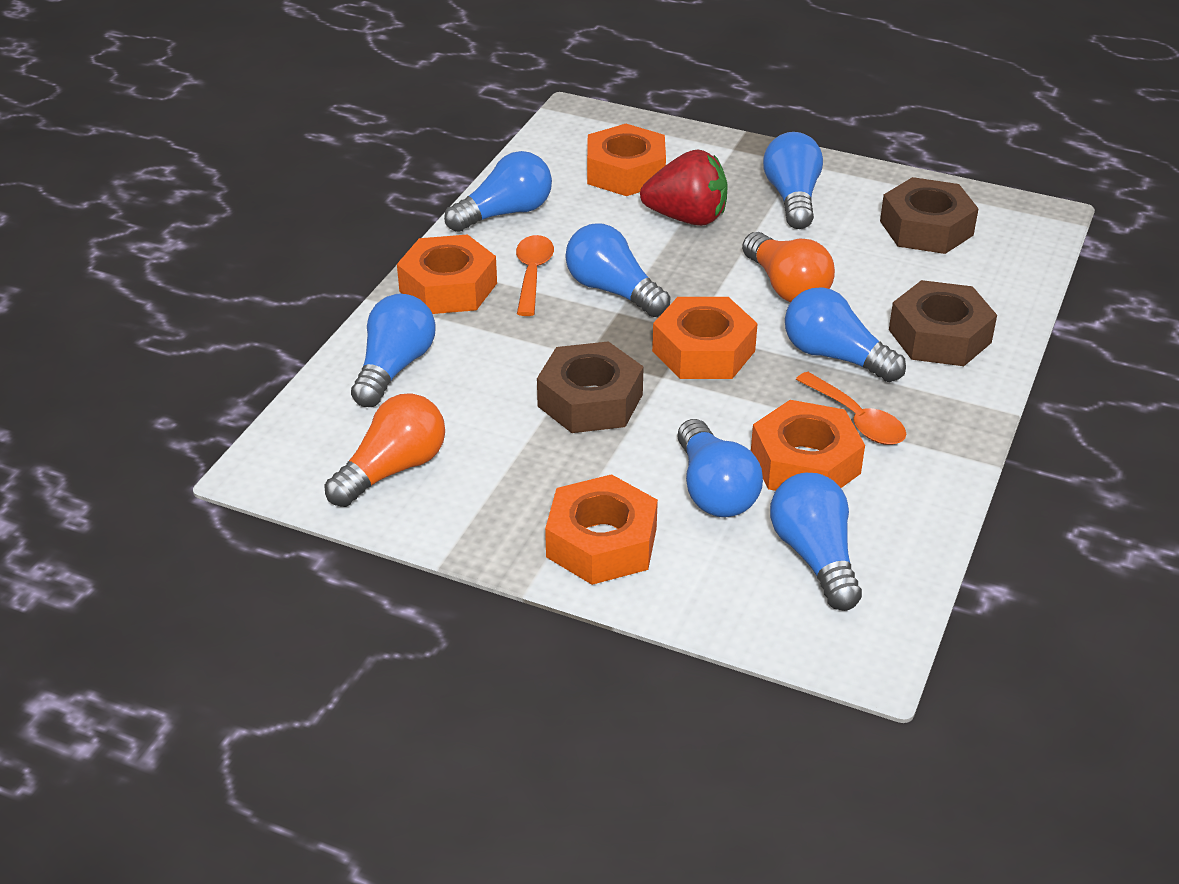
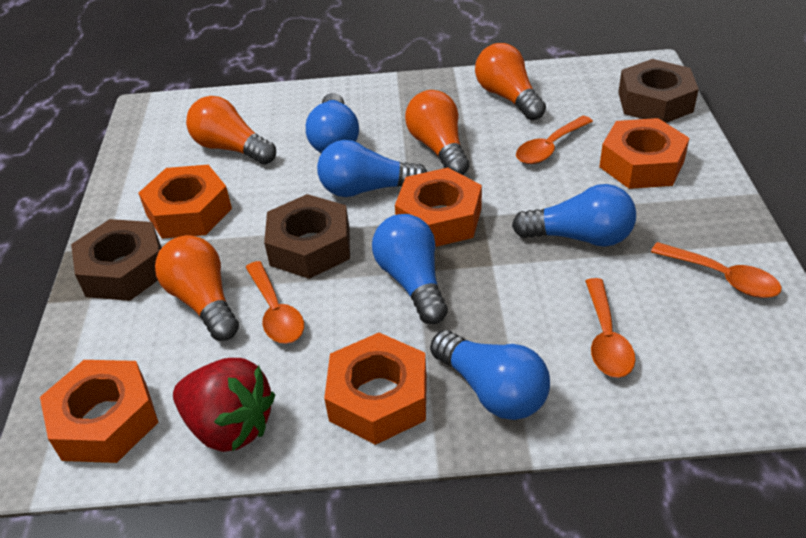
blue light bulb: 7 -> 5
orange light bulb: 2 -> 4
orange spoon: 2 -> 4

